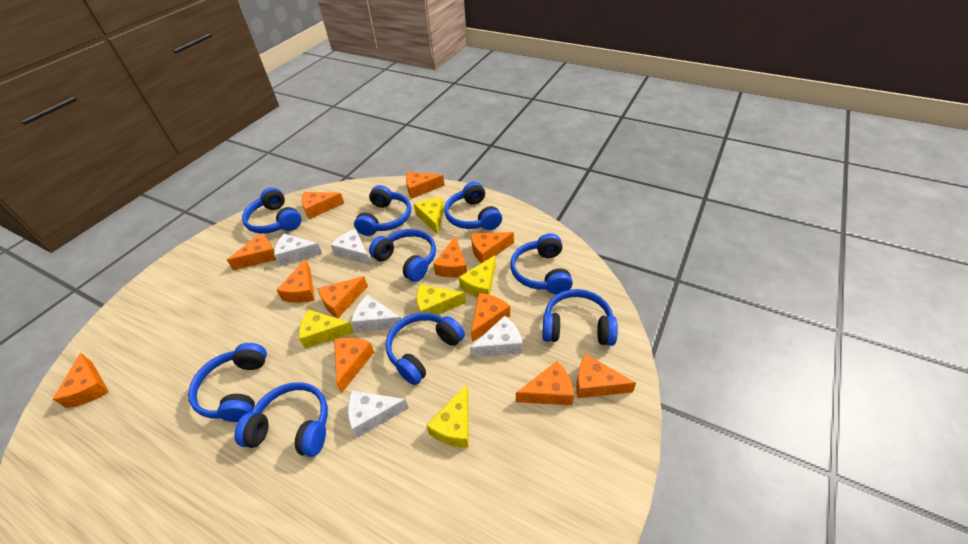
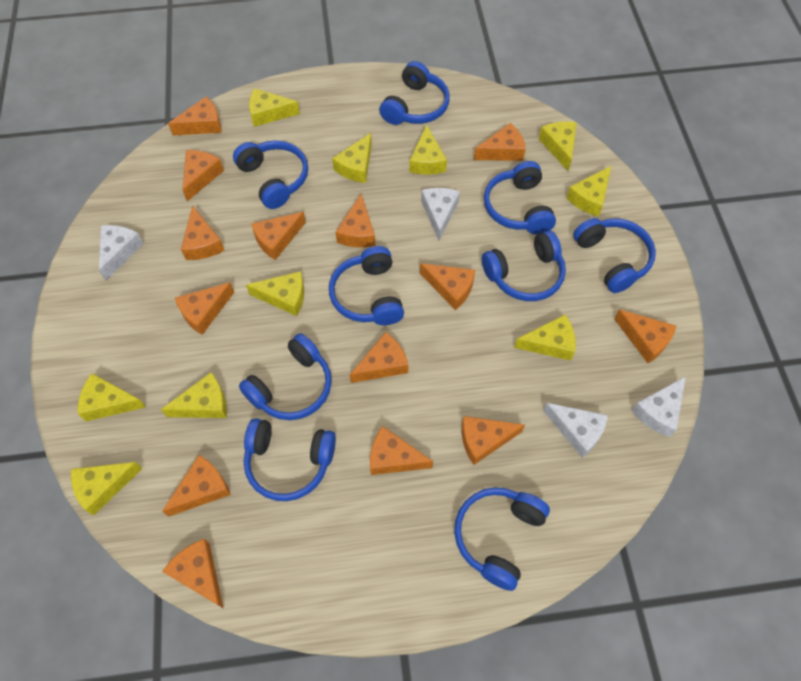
orange cheese: 12 -> 14
white cheese: 5 -> 4
yellow cheese: 5 -> 10

